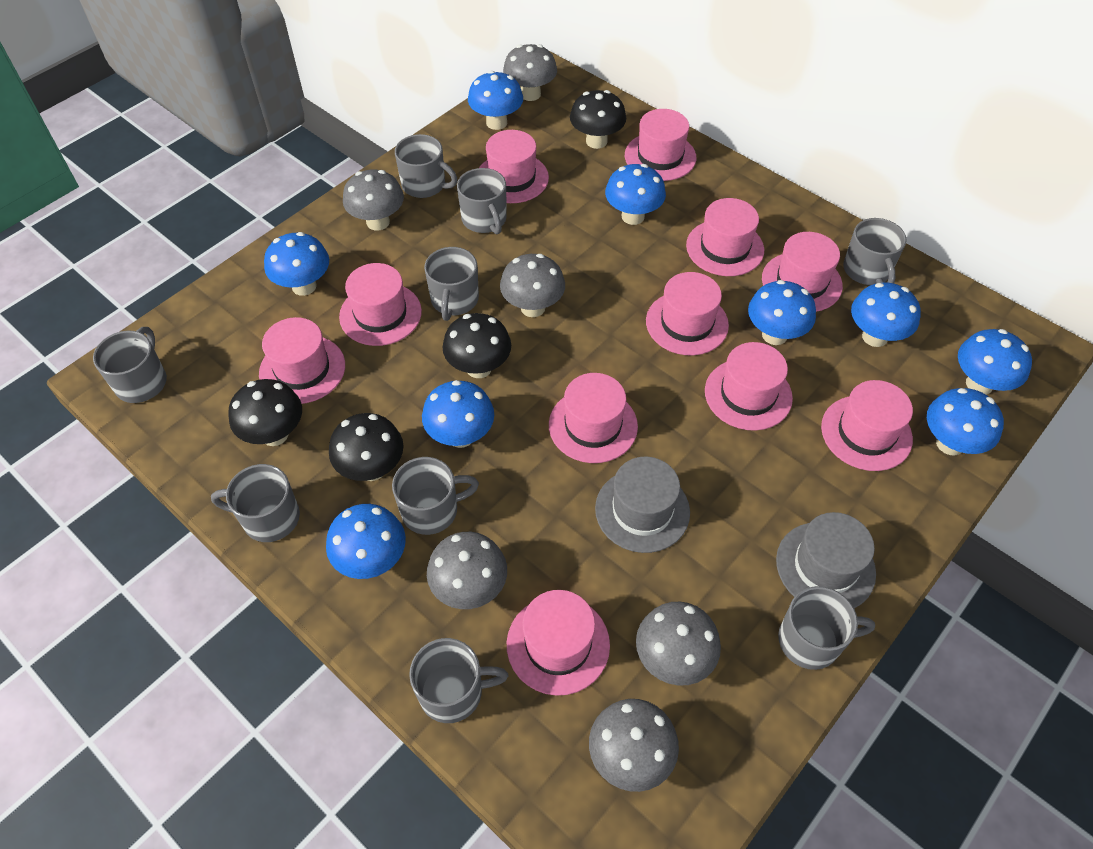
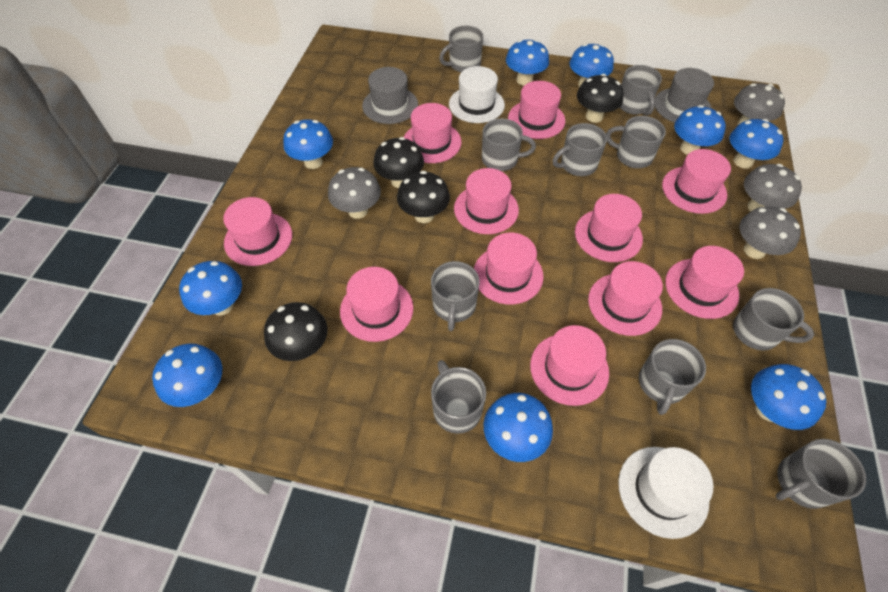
grey mug: 9 -> 10
grey mushroom: 6 -> 4
white hat: 0 -> 2

